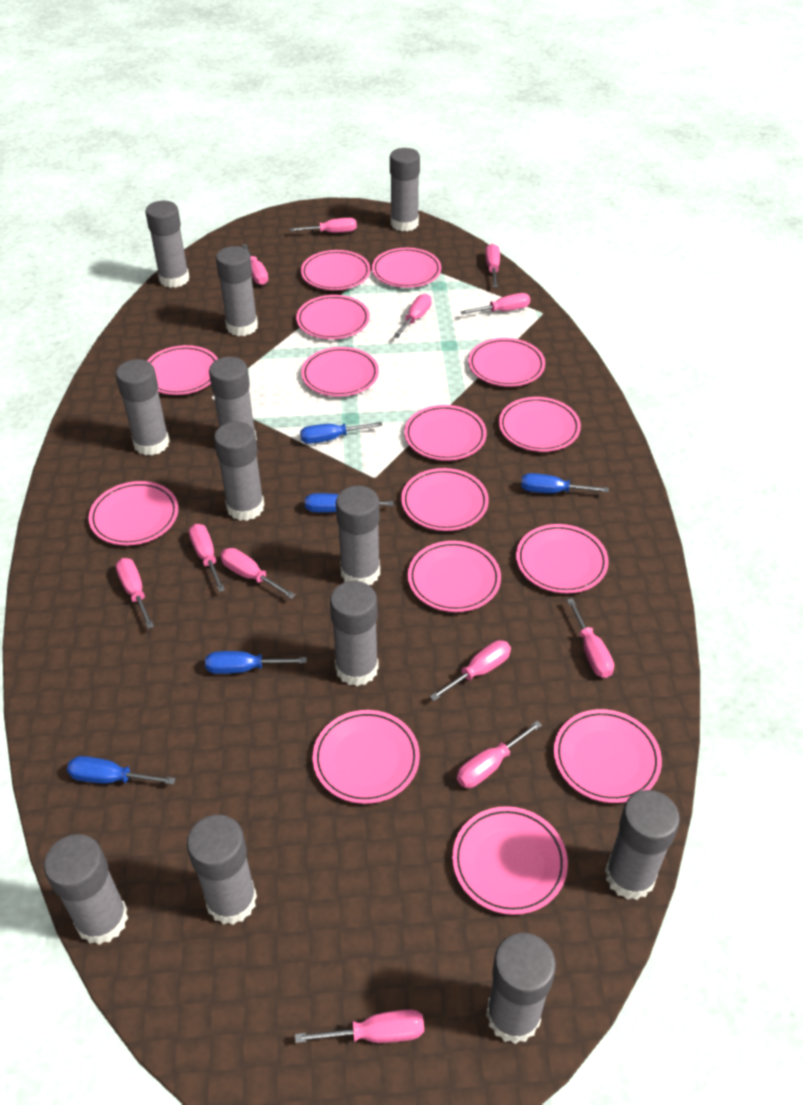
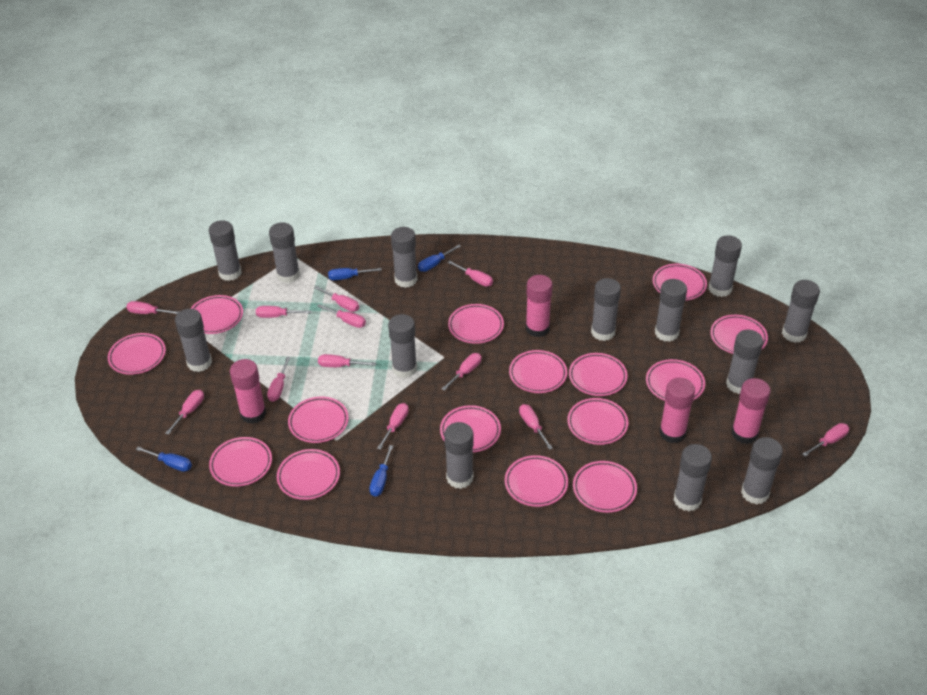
blue screwdriver: 5 -> 4
grey glue stick: 12 -> 13
pink glue stick: 0 -> 4

